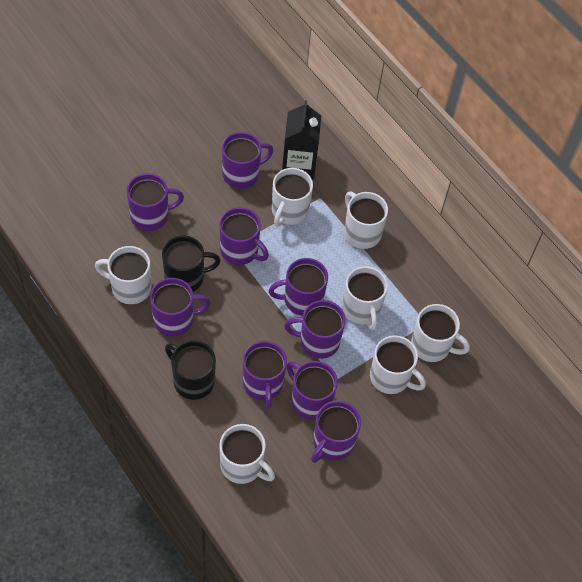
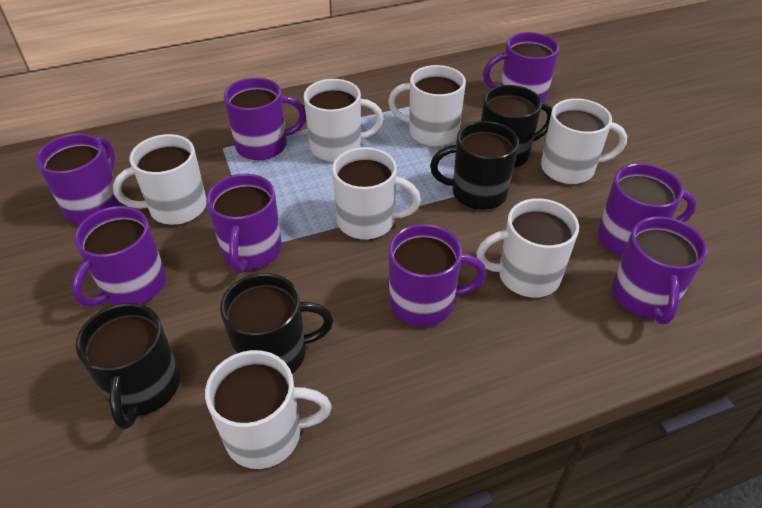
black carton: 1 -> 0
black mug: 2 -> 4
purple mug: 9 -> 8

